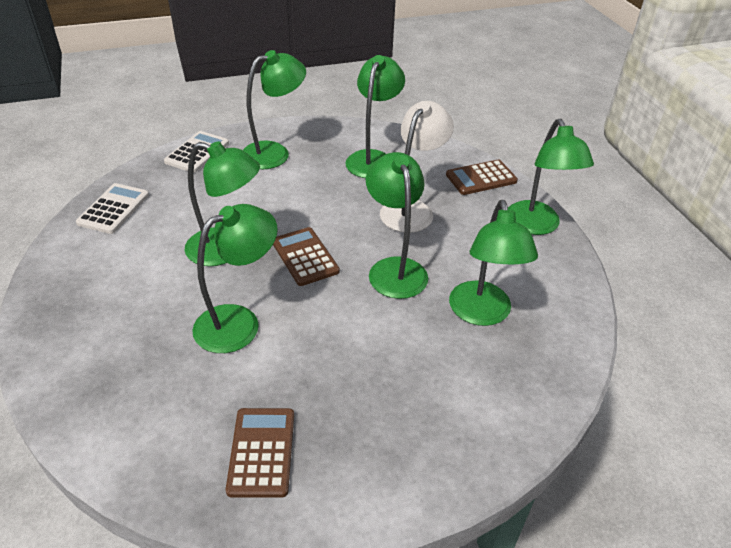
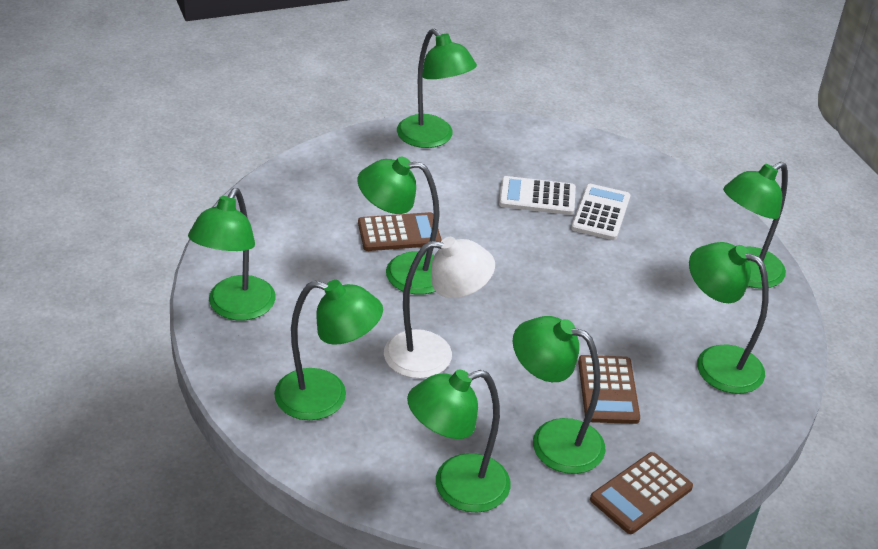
green lamp: 7 -> 8

